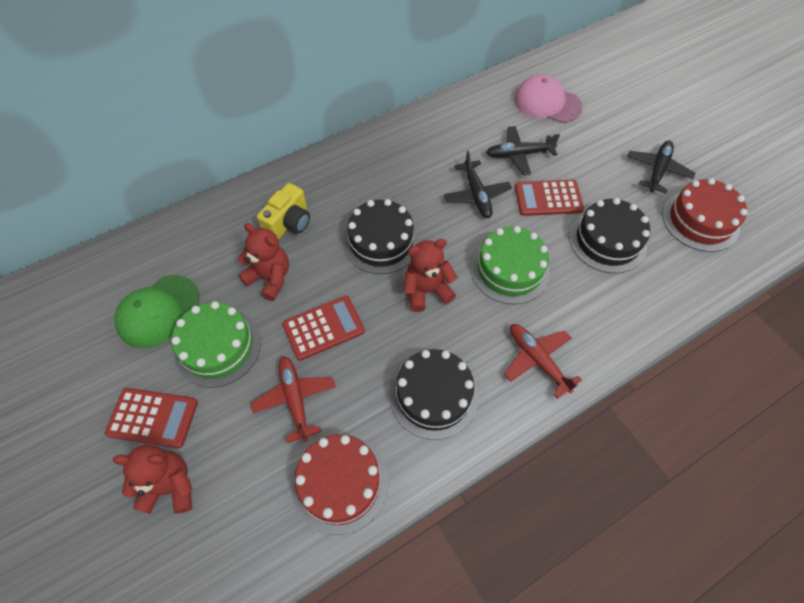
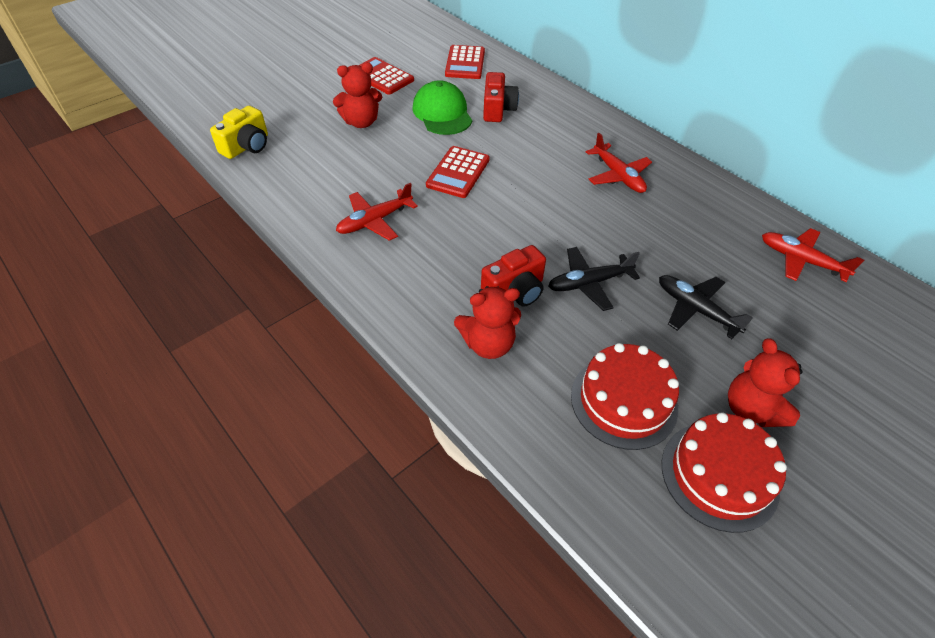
black cake: 3 -> 0
black plane: 3 -> 2
green cake: 2 -> 0
pink cap: 1 -> 0
red camera: 0 -> 2
red plane: 2 -> 3

